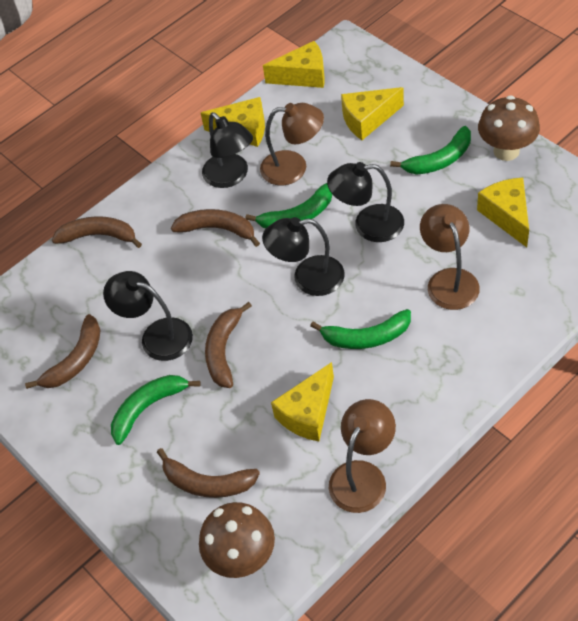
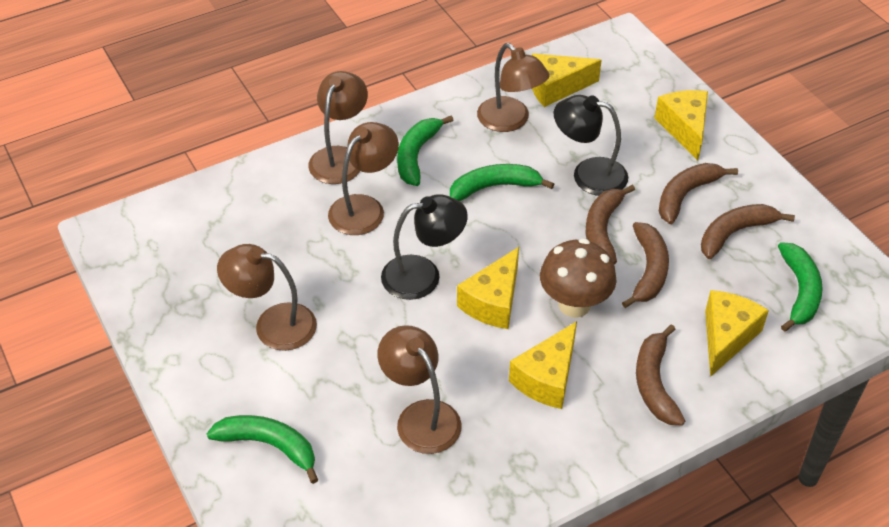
black lamp: 4 -> 2
brown lamp: 3 -> 5
brown mushroom: 2 -> 1

